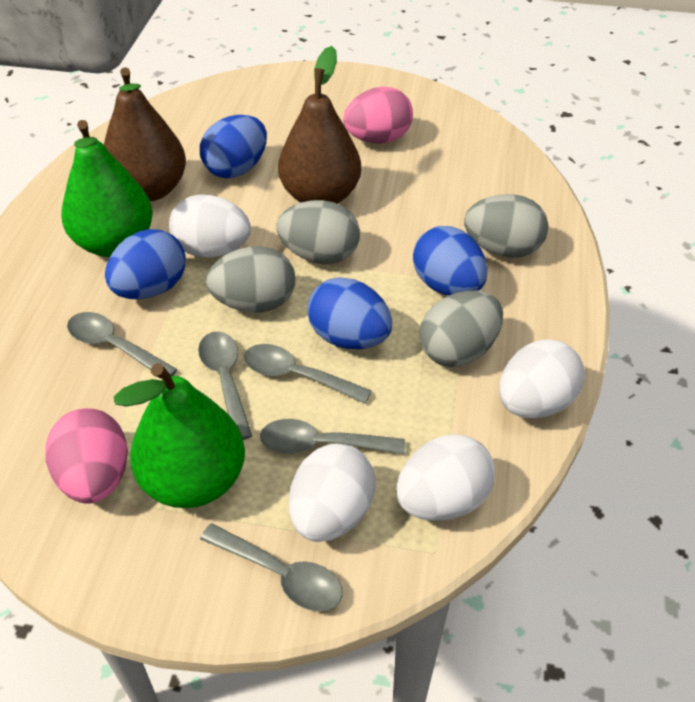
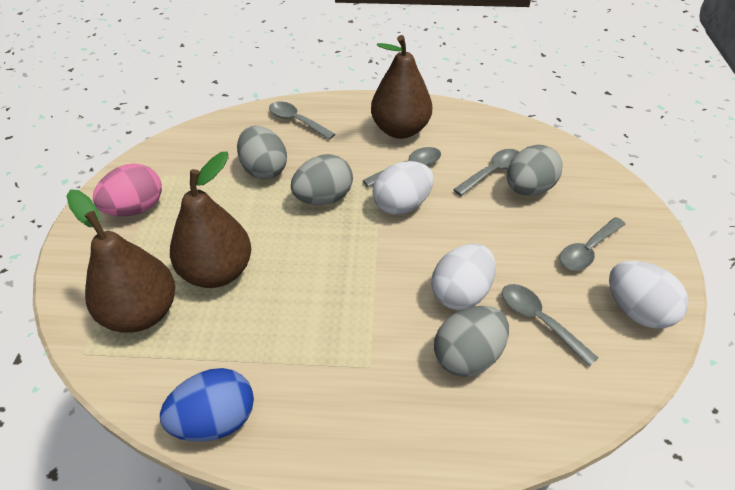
blue egg: 4 -> 1
brown pear: 2 -> 3
green pear: 2 -> 0
pink egg: 2 -> 1
white egg: 4 -> 3

